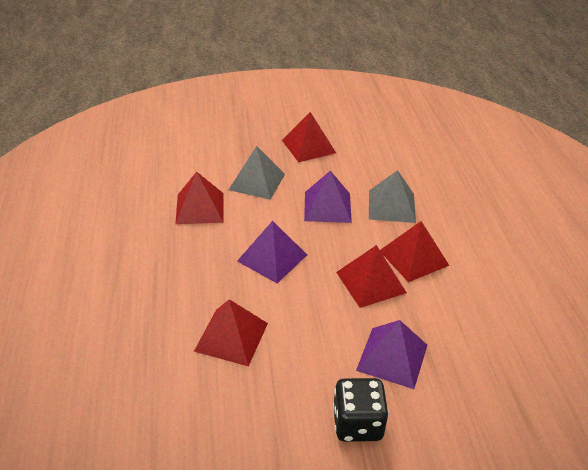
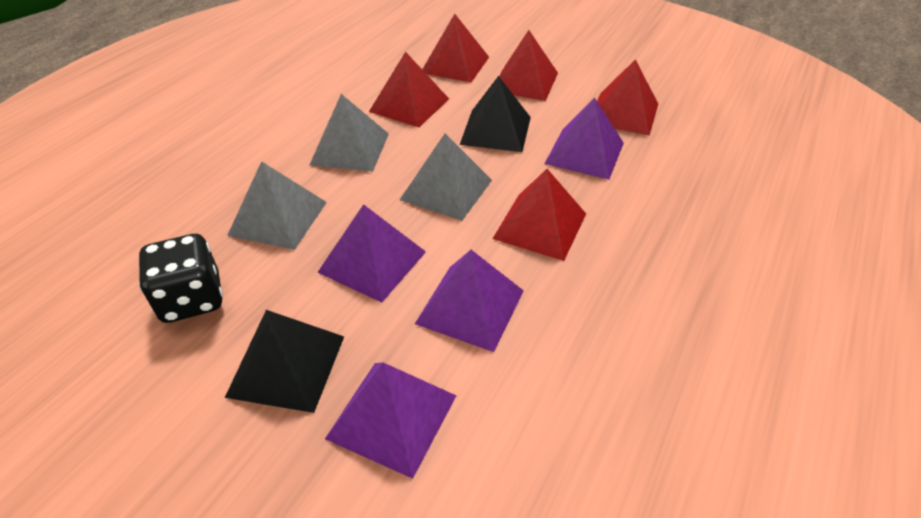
black pyramid: 0 -> 2
grey pyramid: 2 -> 3
purple pyramid: 3 -> 4

